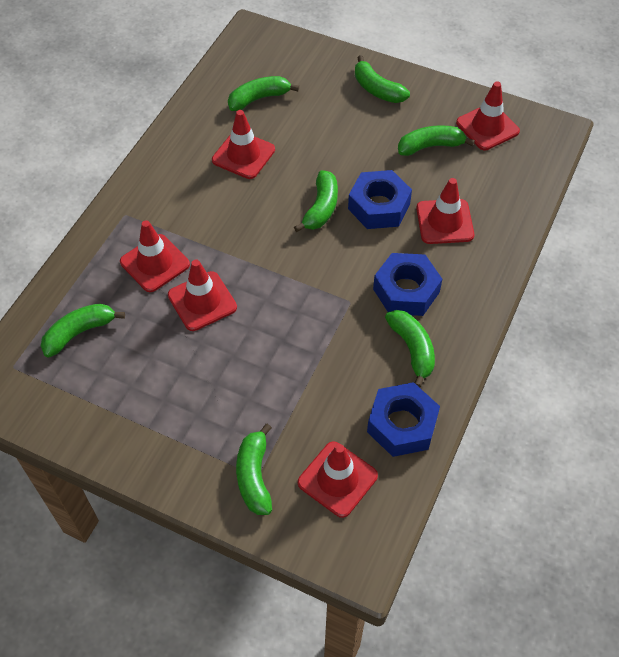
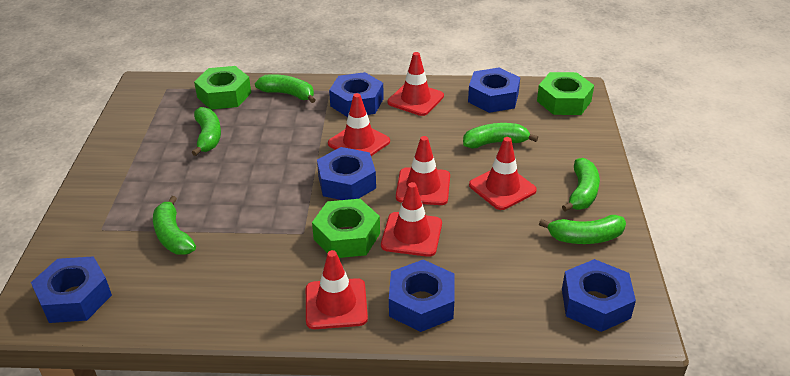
blue nut: 3 -> 6
green banana: 7 -> 6
green nut: 0 -> 3

